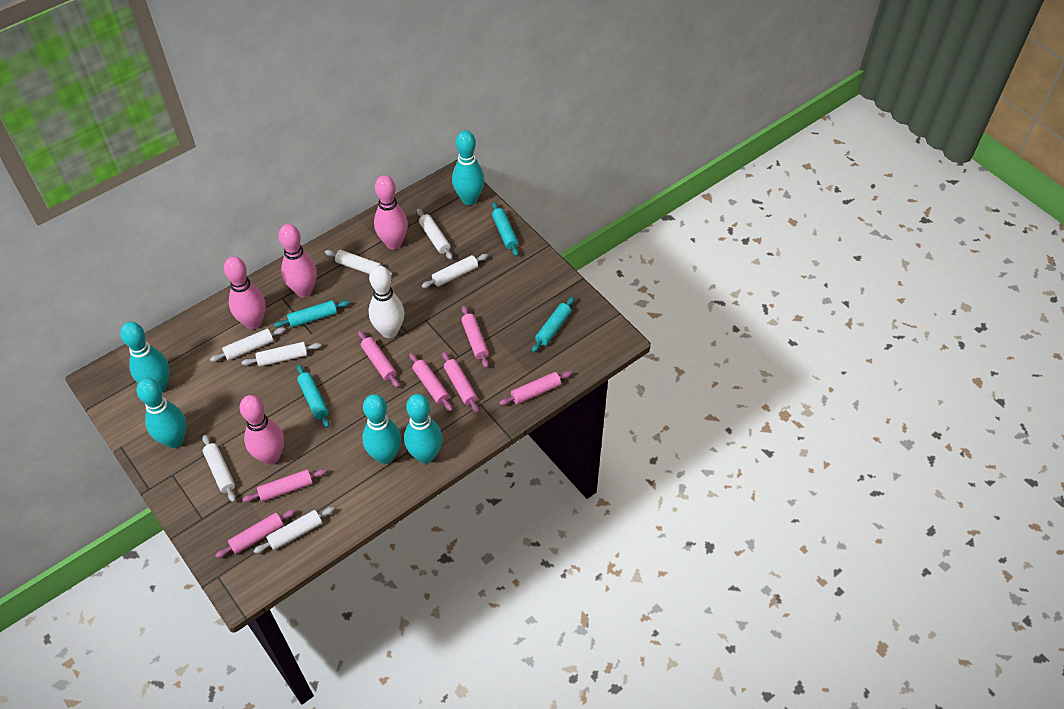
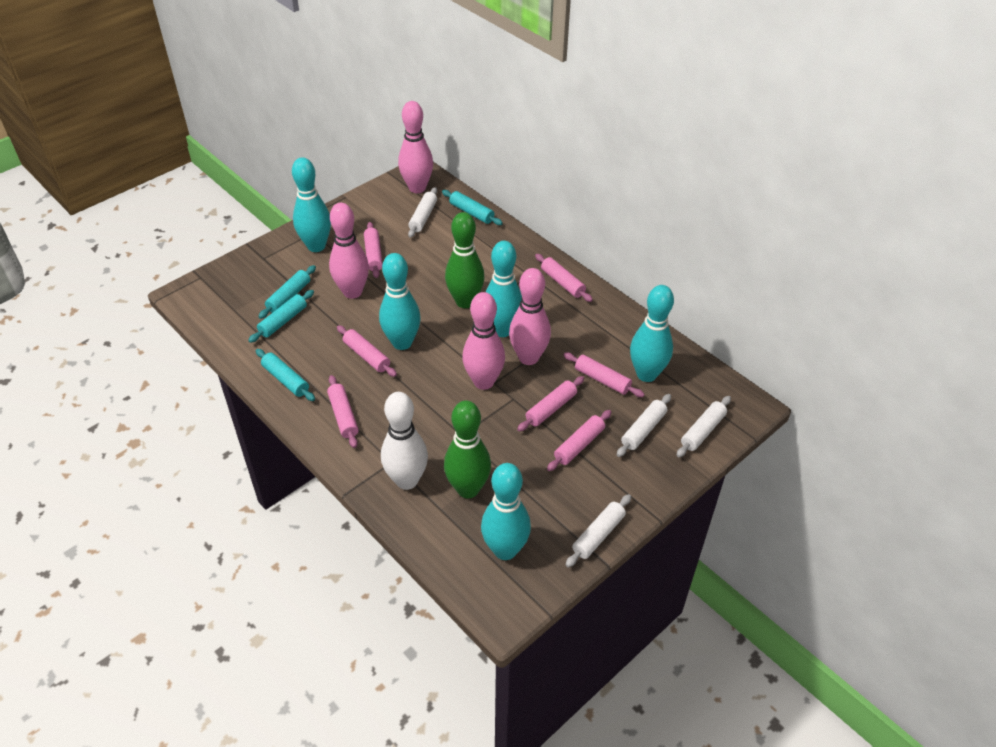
green bowling pin: 0 -> 2
white rolling pin: 7 -> 4

